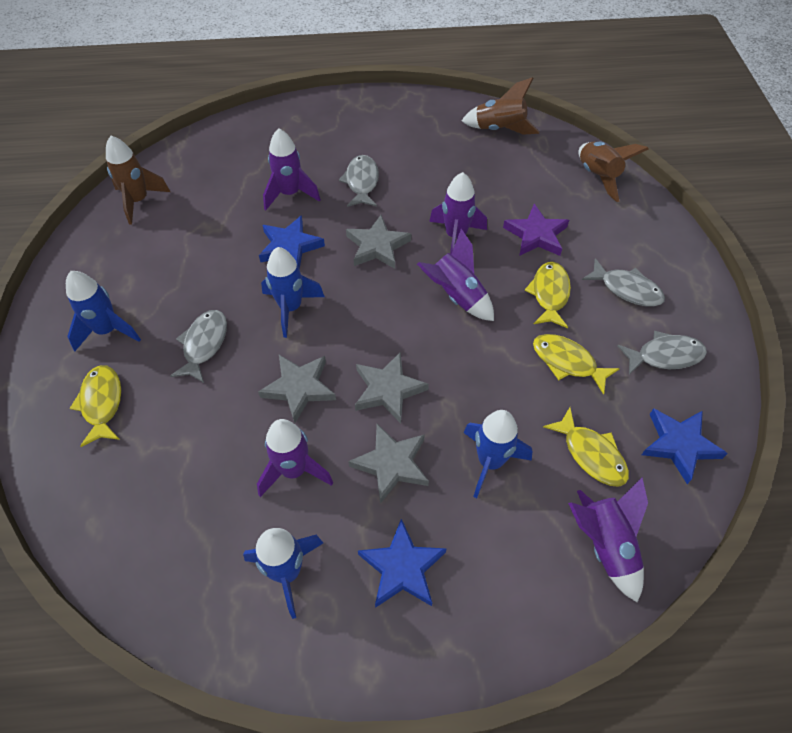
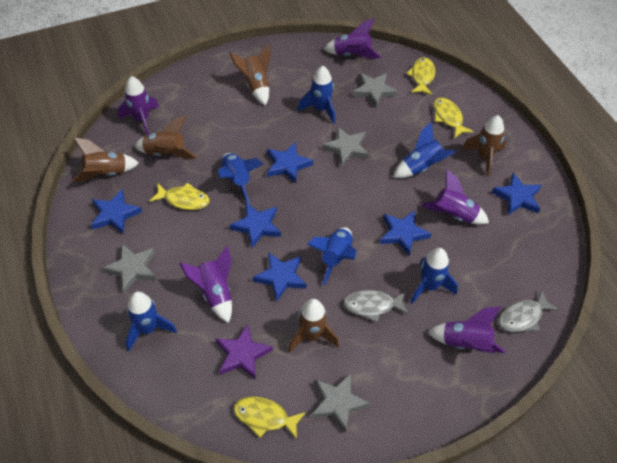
blue rocket: 4 -> 6
blue star: 3 -> 6
brown rocket: 3 -> 5
grey fish: 4 -> 2

